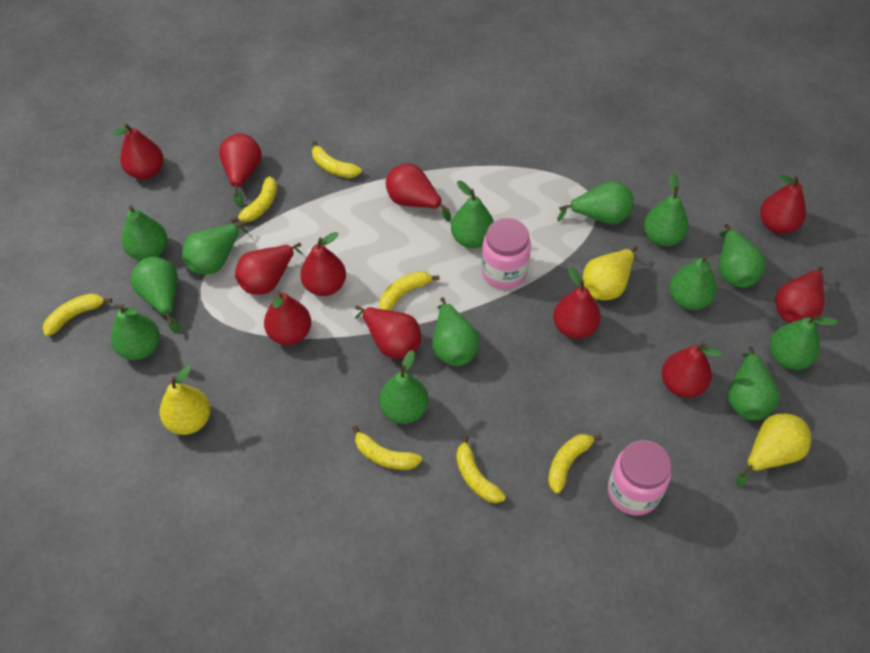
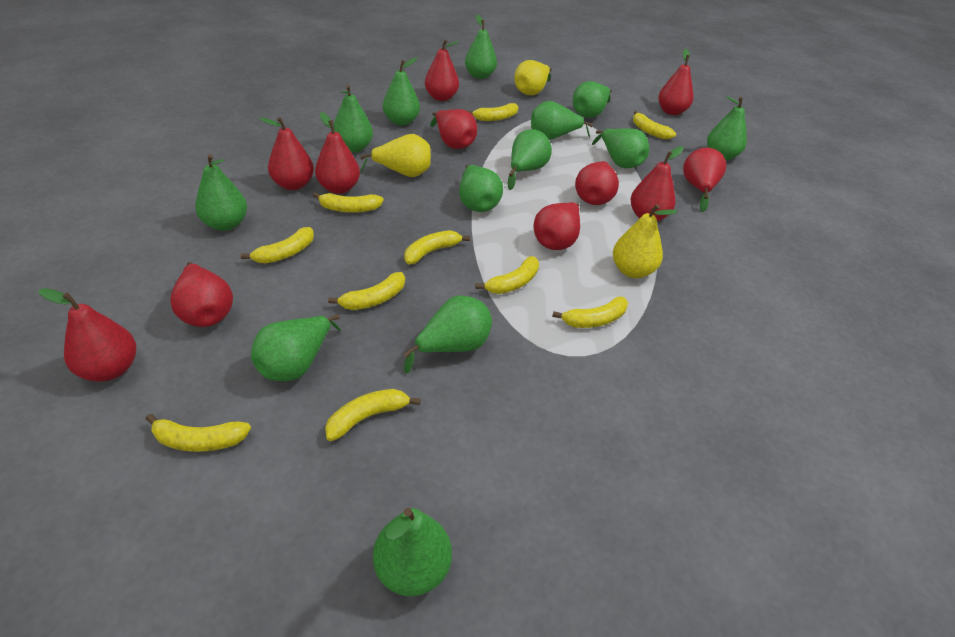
pink jar: 2 -> 0
yellow banana: 7 -> 10

